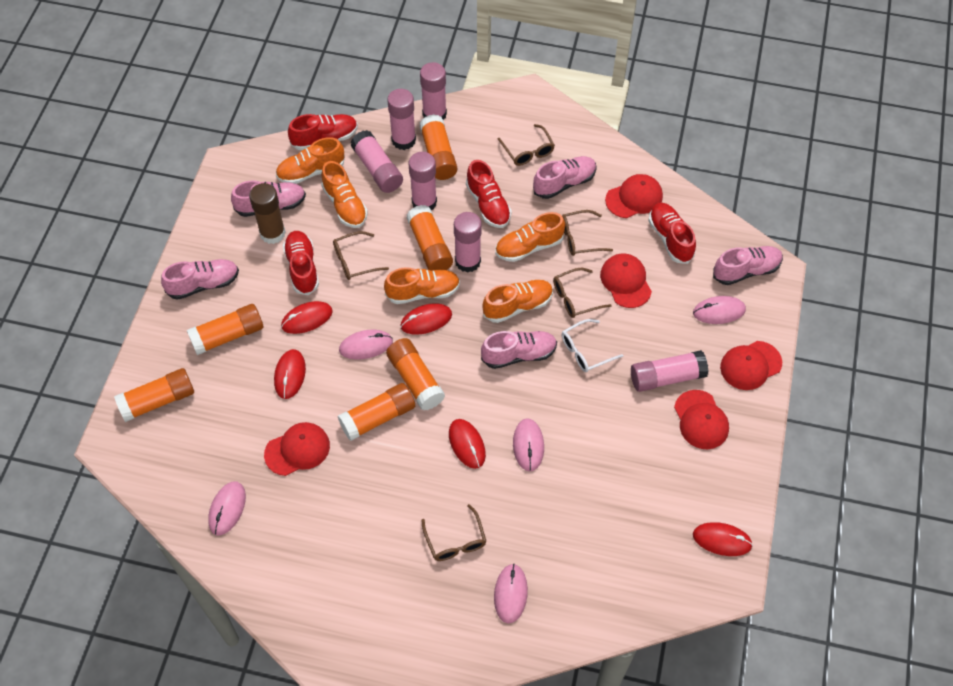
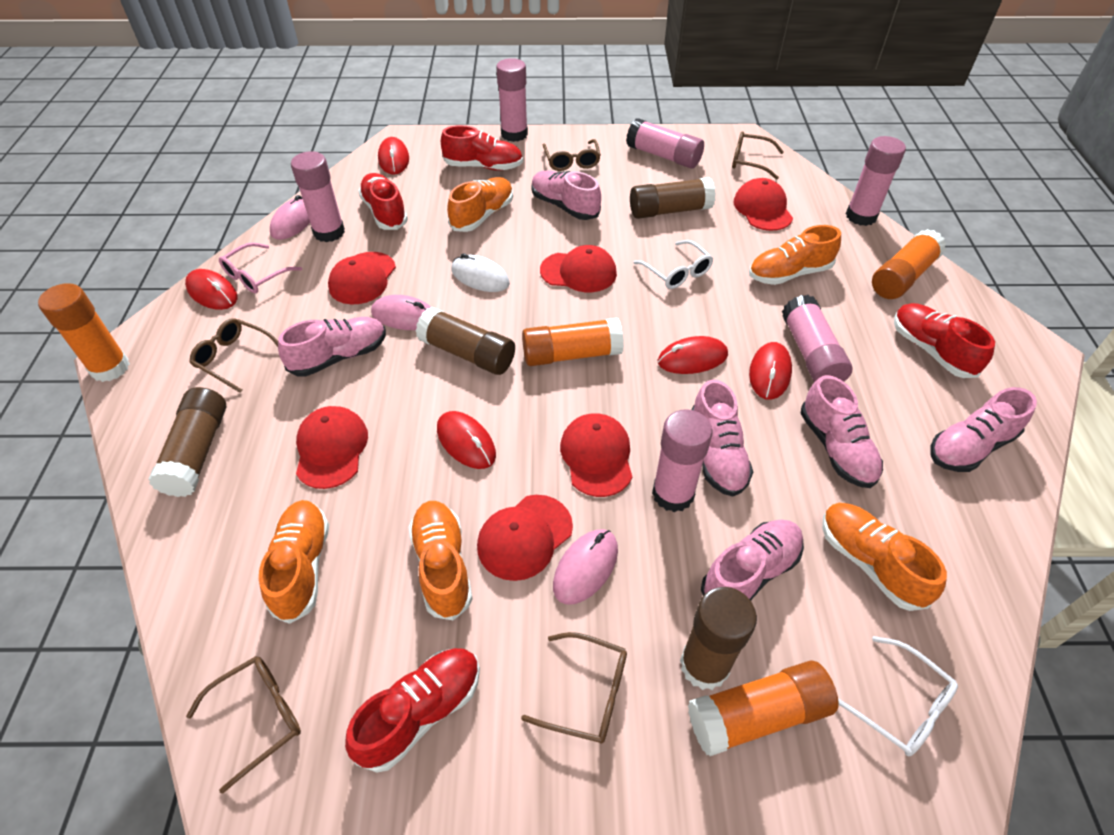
brown glue stick: 1 -> 4
orange glue stick: 6 -> 4
pink glasses: 0 -> 1
pink mouse: 5 -> 3
pink shoe: 5 -> 6
red cap: 5 -> 6
white glasses: 1 -> 2
white mouse: 0 -> 1

